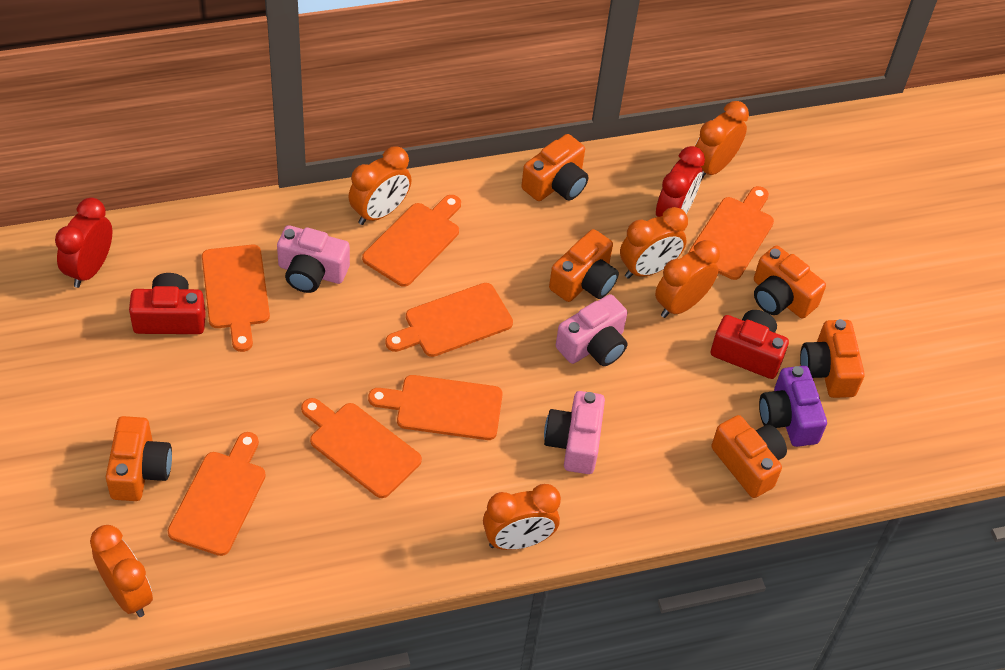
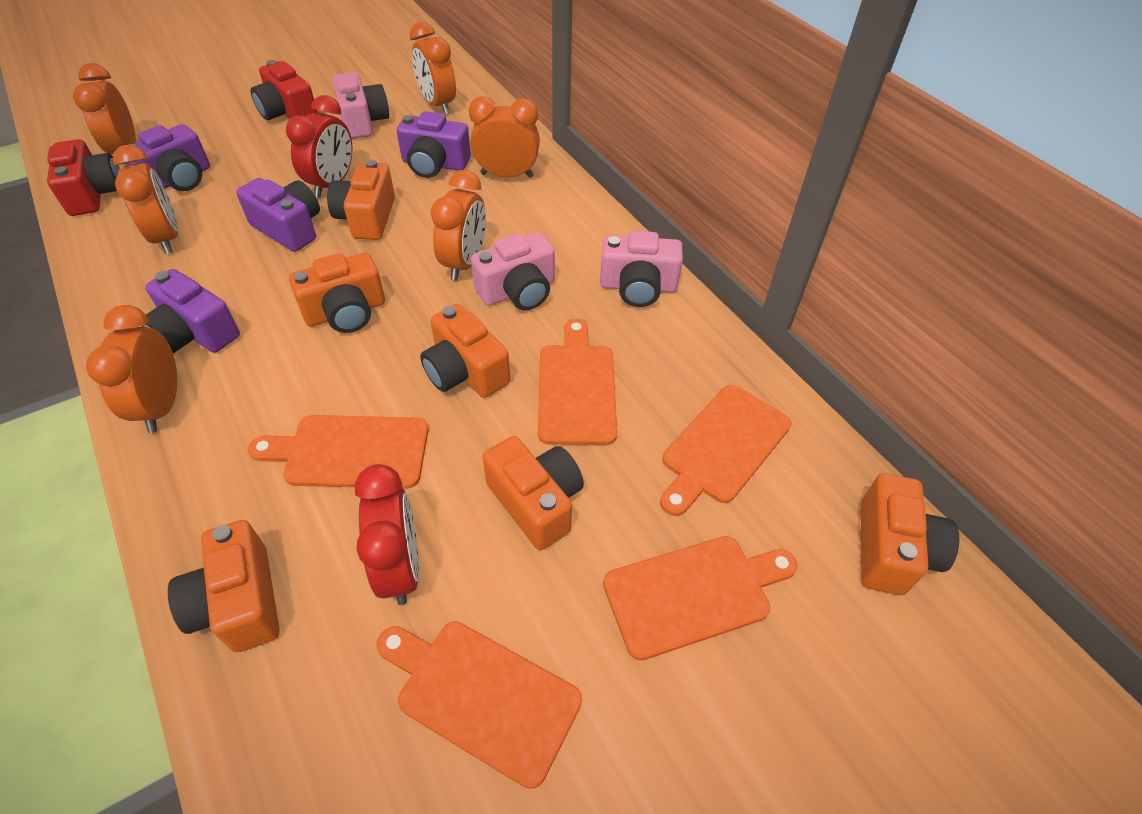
orange cutting board: 7 -> 5
purple camera: 1 -> 4

